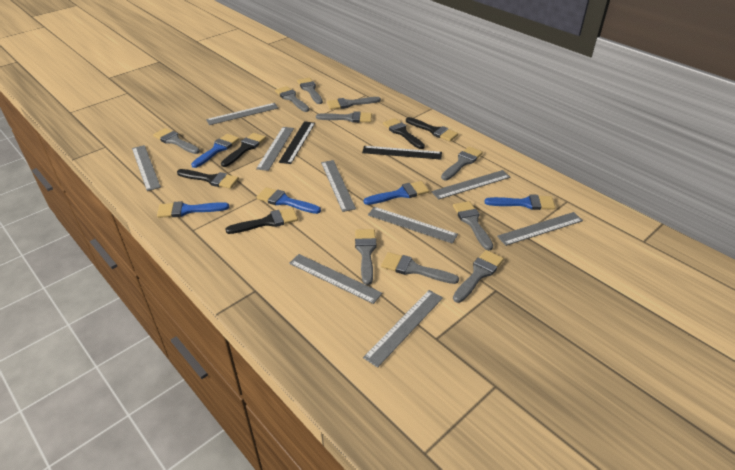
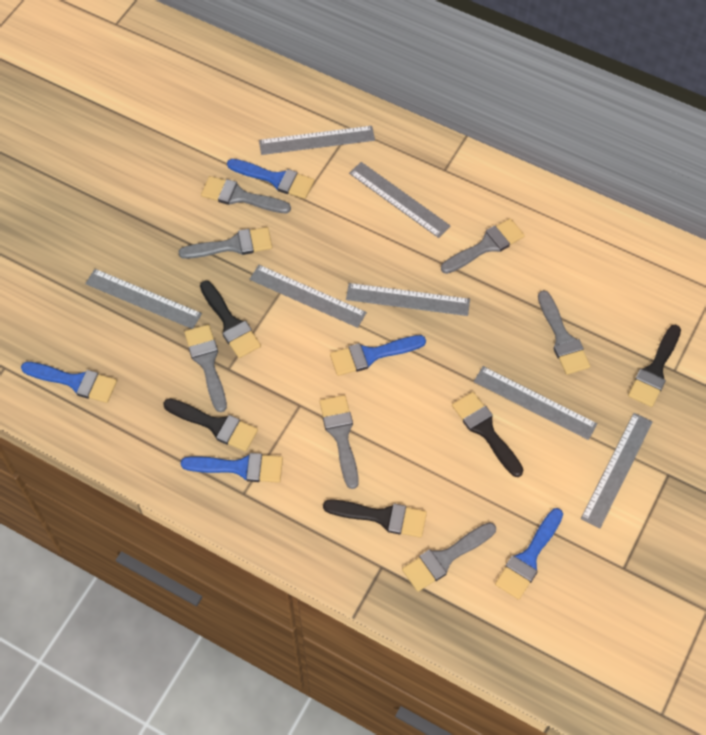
black ruler: 2 -> 0
grey brush: 10 -> 7
grey ruler: 9 -> 7

